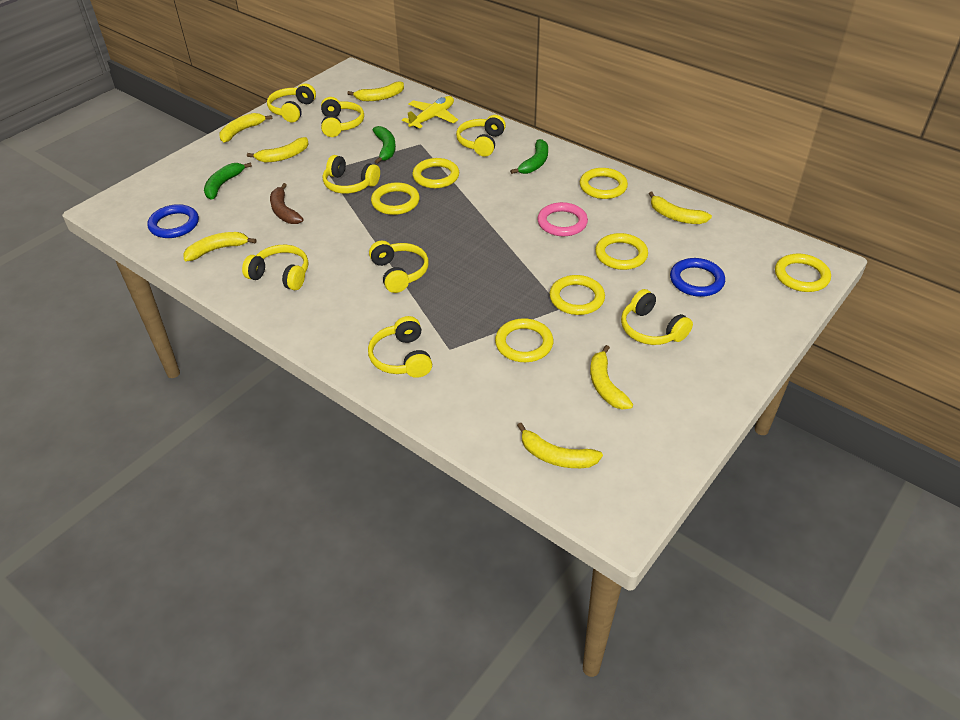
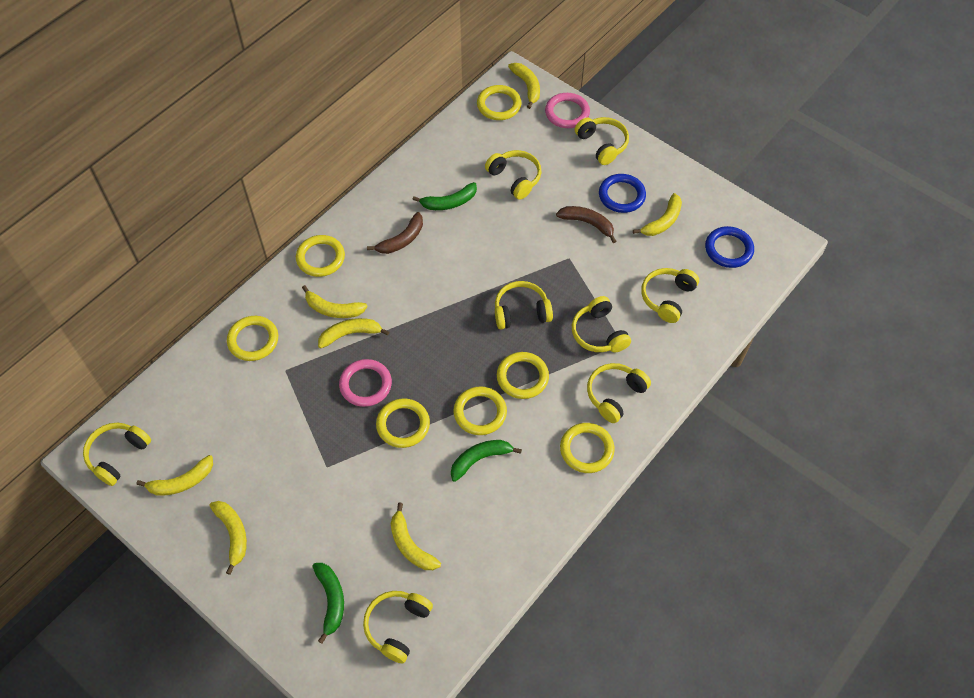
brown banana: 1 -> 2
pink ring: 1 -> 2
yellow plane: 1 -> 0

